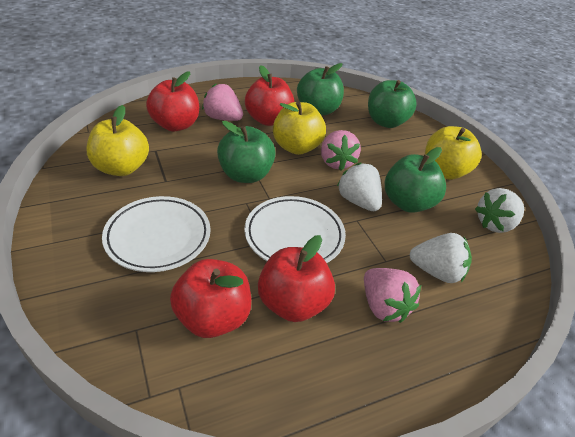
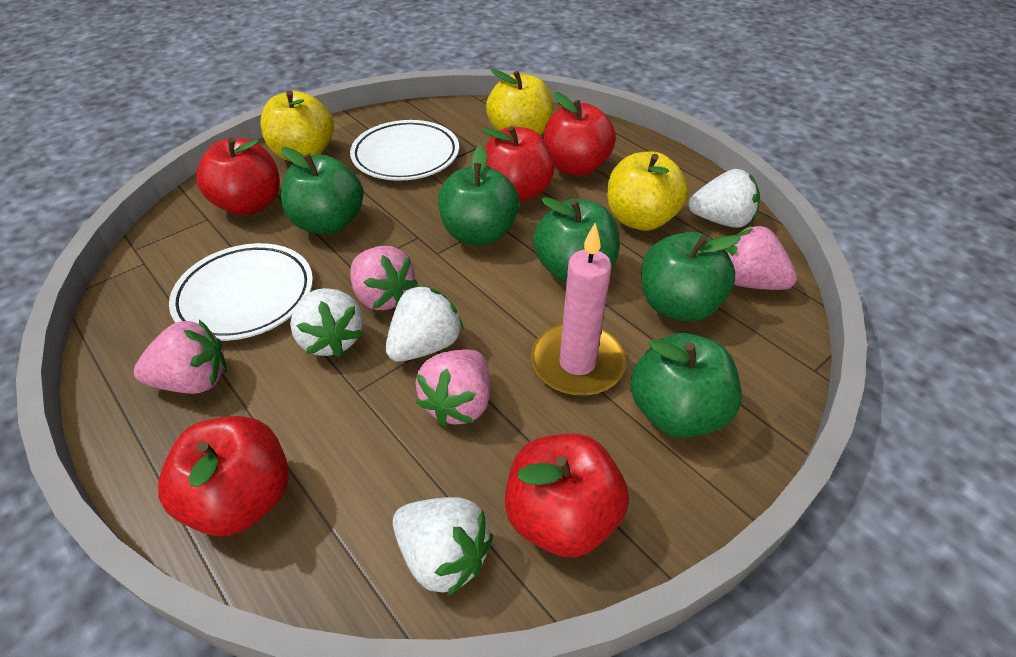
green apple: 4 -> 5
pink candle: 0 -> 1
pink strawberry: 3 -> 4
red apple: 4 -> 5
white strawberry: 3 -> 4

